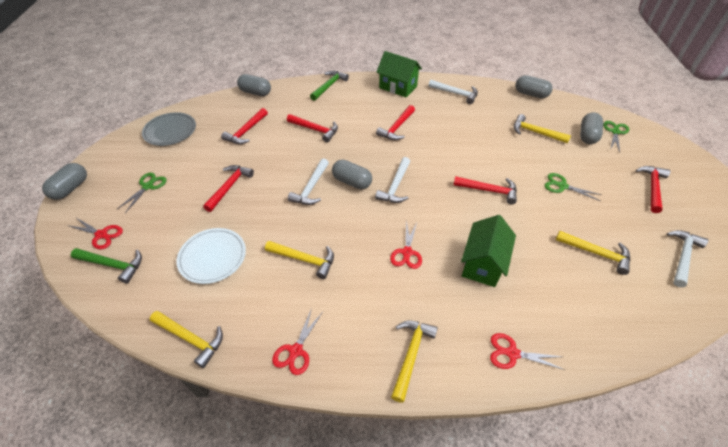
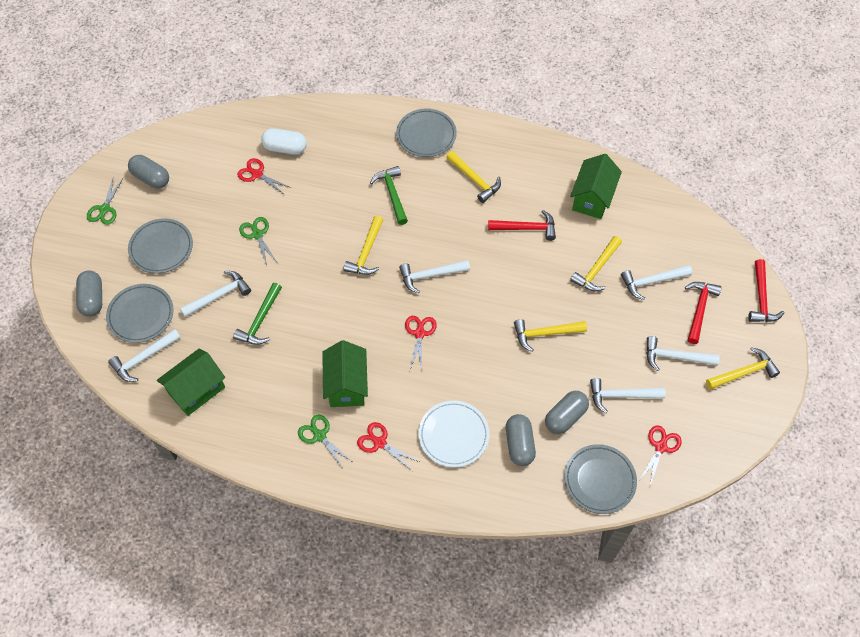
green house: 2 -> 3
grey capsule: 5 -> 4
grey plate: 1 -> 4
red hammer: 6 -> 3
white capsule: 0 -> 1
white hammer: 4 -> 6

